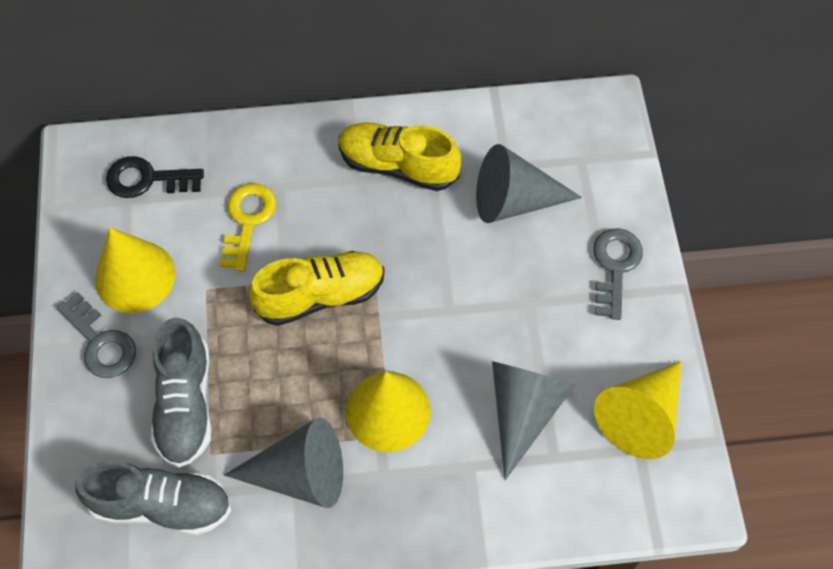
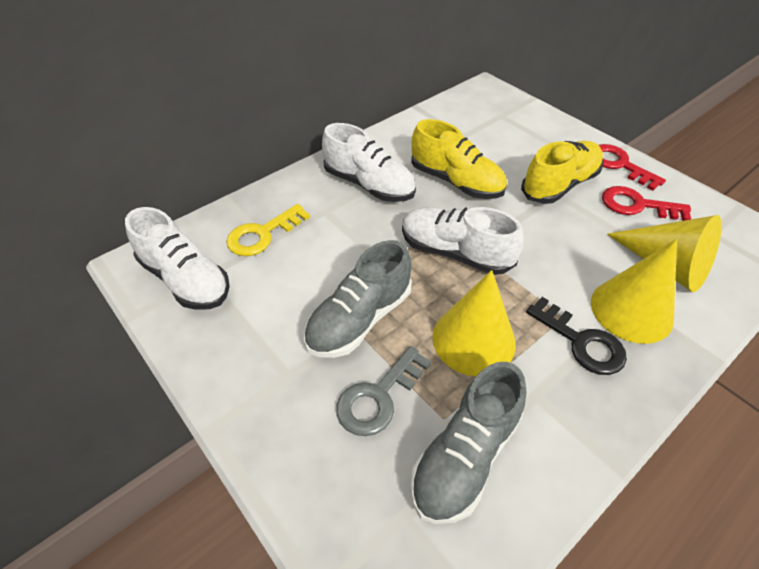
grey cone: 3 -> 0
grey key: 2 -> 1
red key: 0 -> 2
white shoe: 0 -> 3

